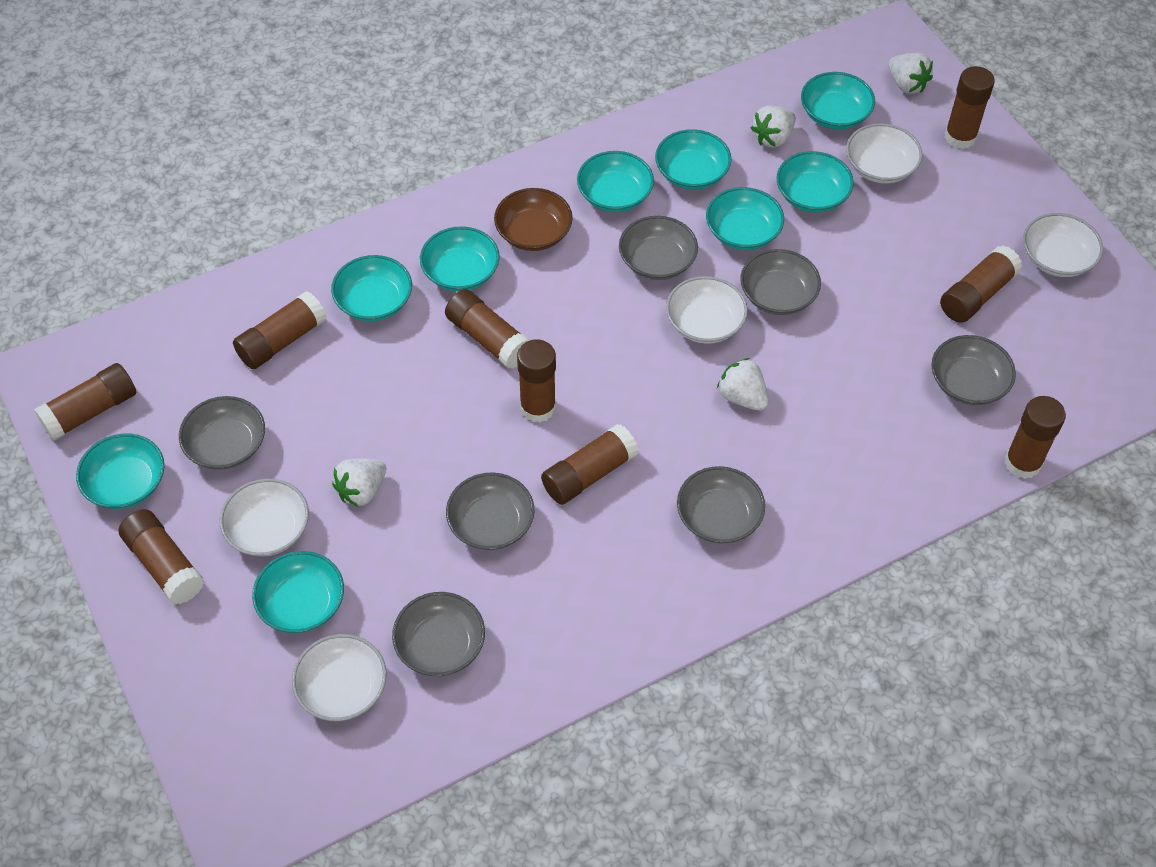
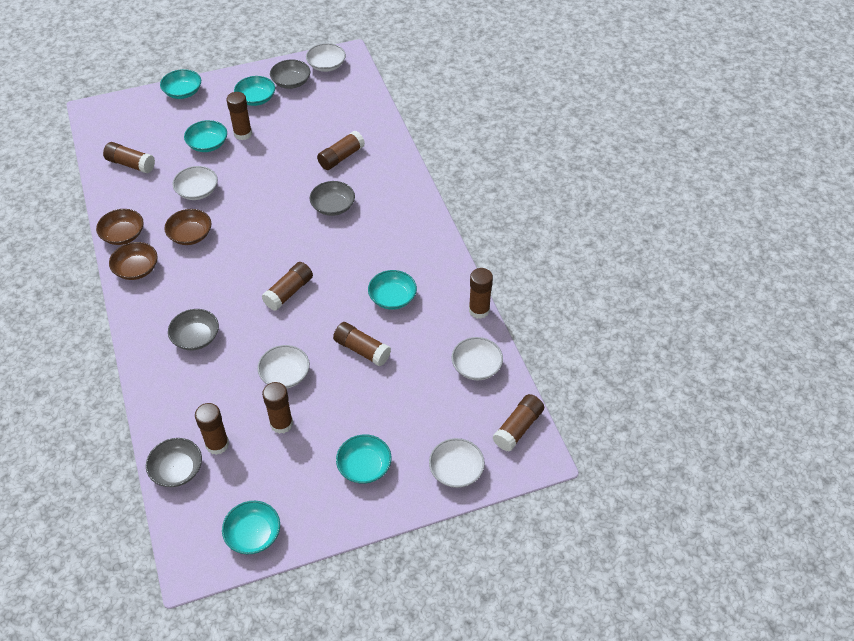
brown bowl: 1 -> 3
grey bowl: 7 -> 4
turquoise bowl: 9 -> 6
white strawberry: 4 -> 0

